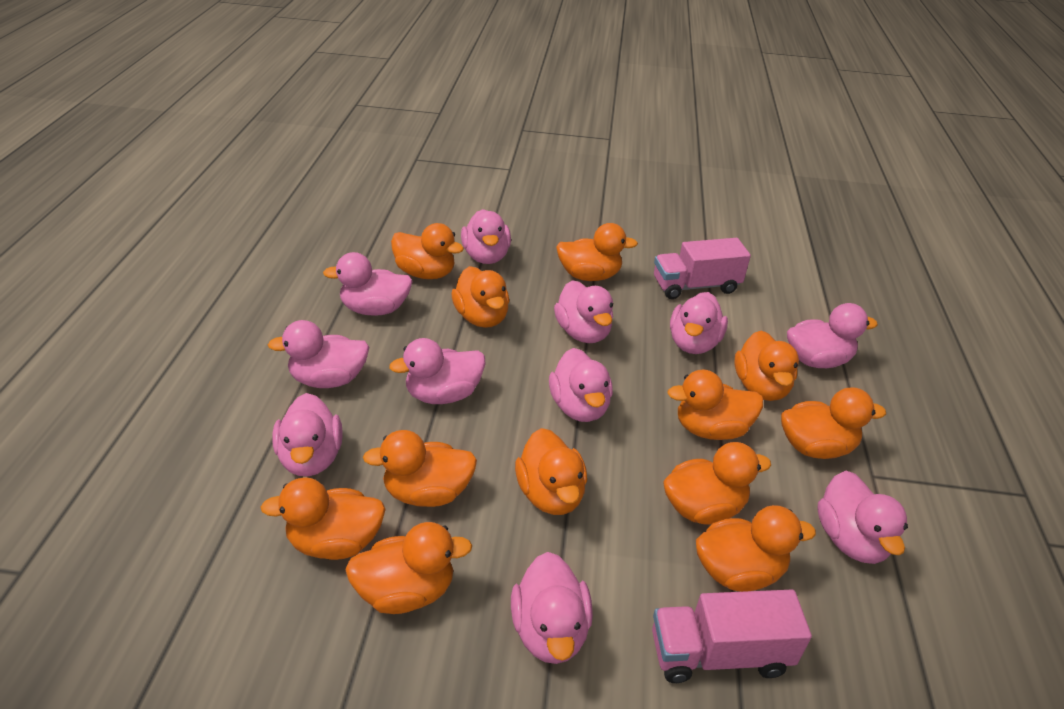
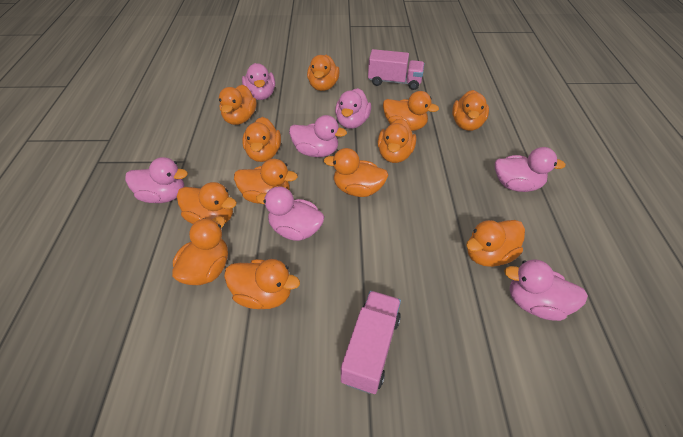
pink duck: 11 -> 7

